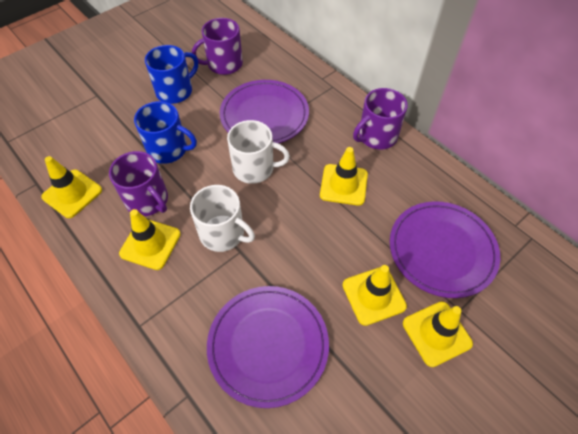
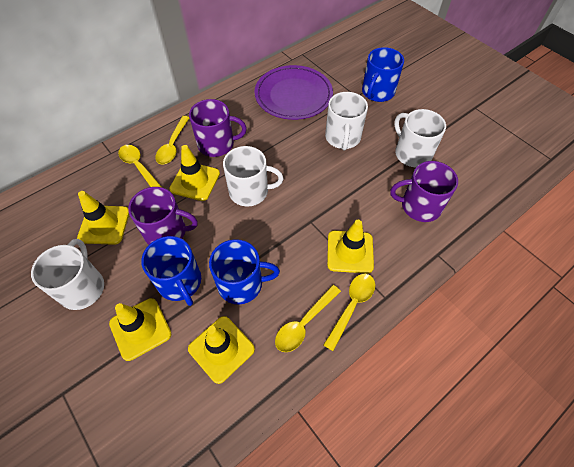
blue mug: 2 -> 3
purple plate: 3 -> 1
white mug: 2 -> 4
yellow spoon: 0 -> 4

